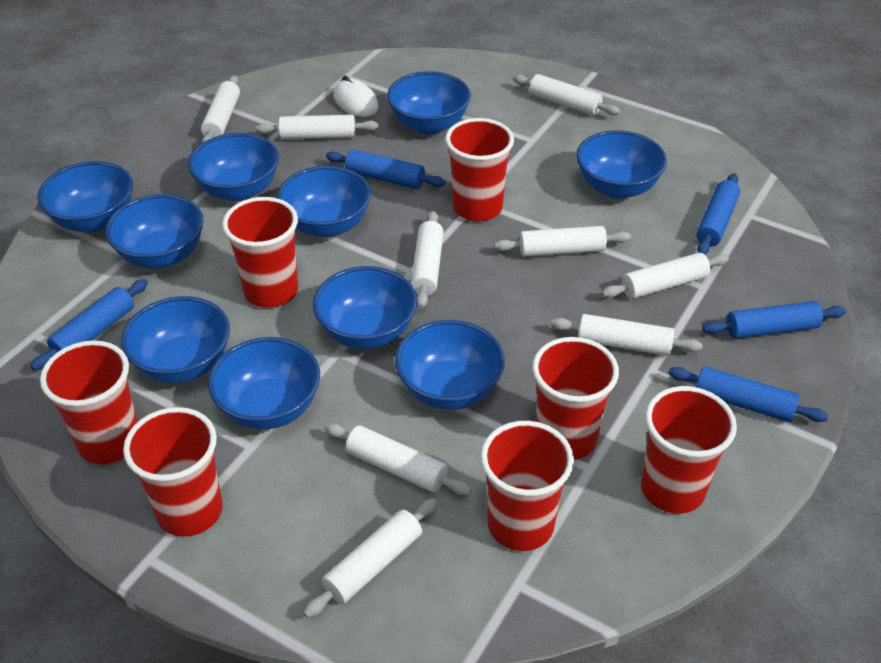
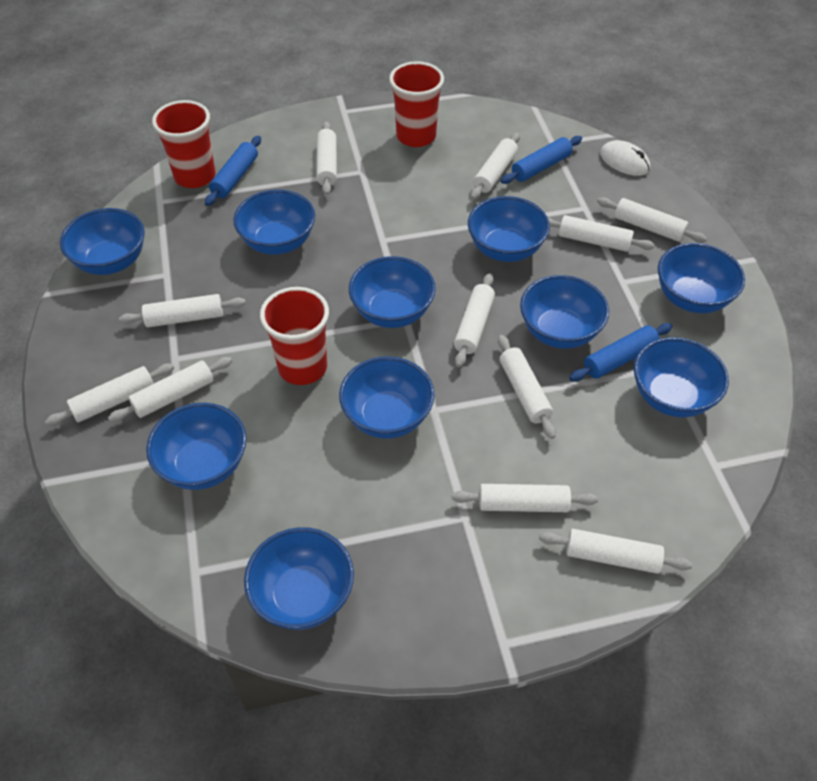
blue rolling pin: 5 -> 3
red cup: 7 -> 3
white rolling pin: 9 -> 11

